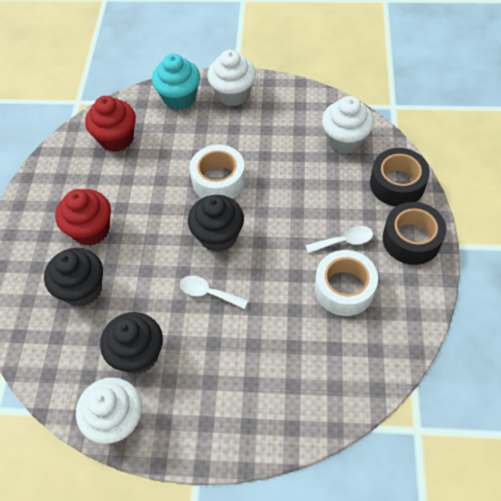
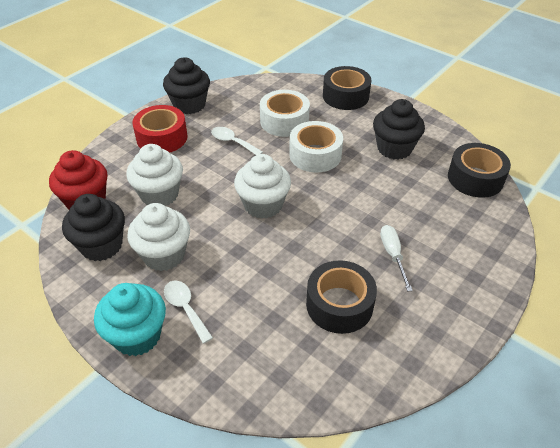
black tape: 2 -> 3
red cupcake: 2 -> 1
red tape: 0 -> 1
white screwdriver: 0 -> 1

